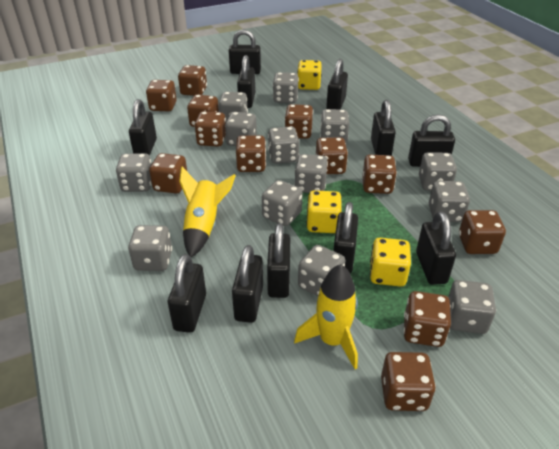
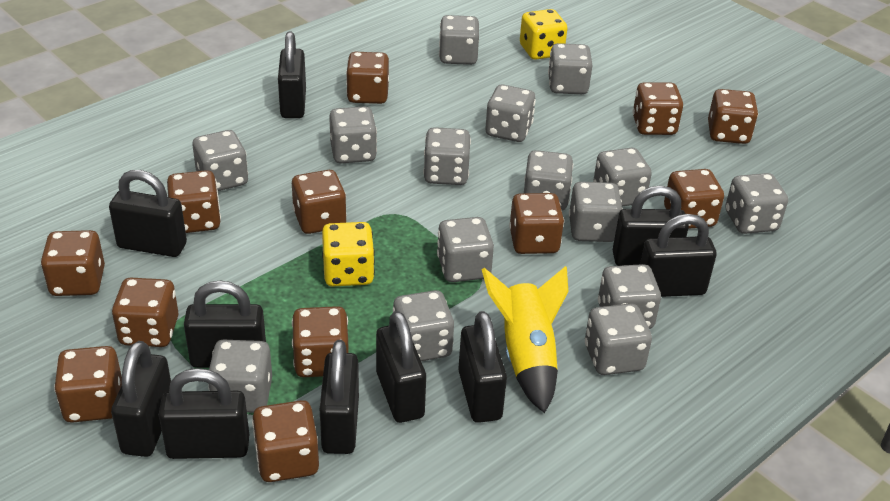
black padlock: 11 -> 10
grey dice: 13 -> 15
yellow dice: 3 -> 2
yellow rocket: 2 -> 1

